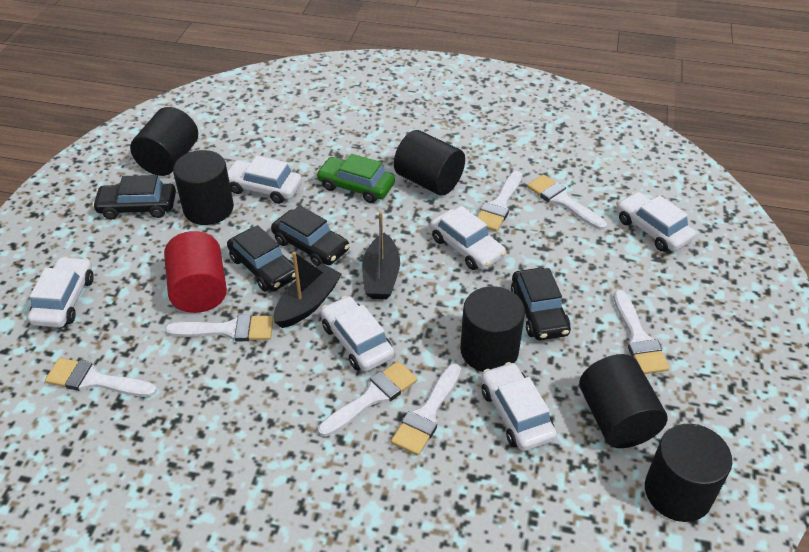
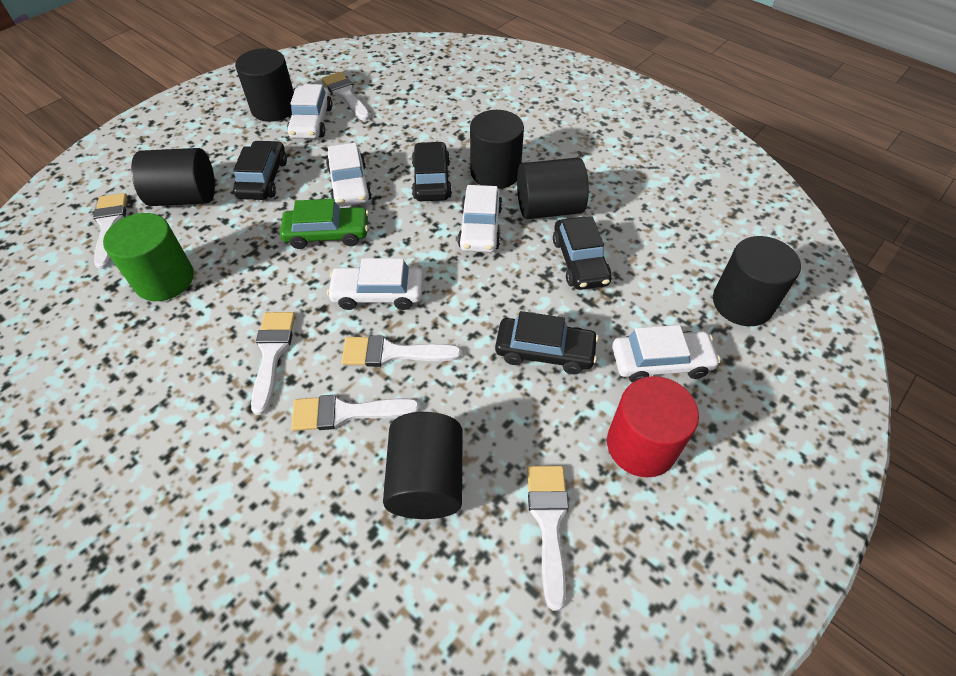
black boat: 2 -> 0
green cylinder: 0 -> 1
white brush: 7 -> 6
white car: 6 -> 5

